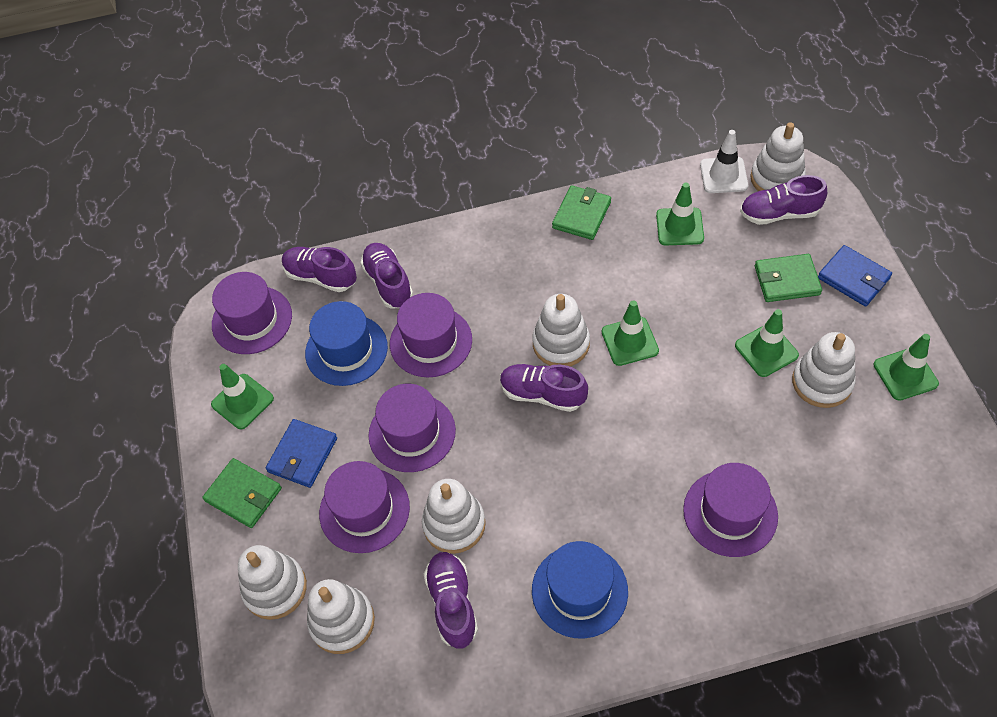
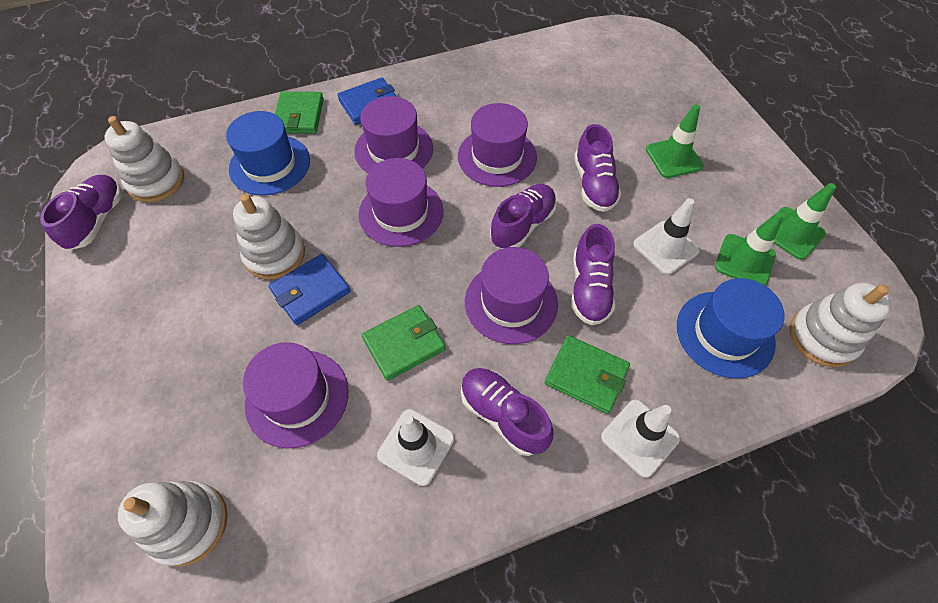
green traffic cone: 5 -> 3
white stacking toy: 6 -> 4
white traffic cone: 1 -> 3

